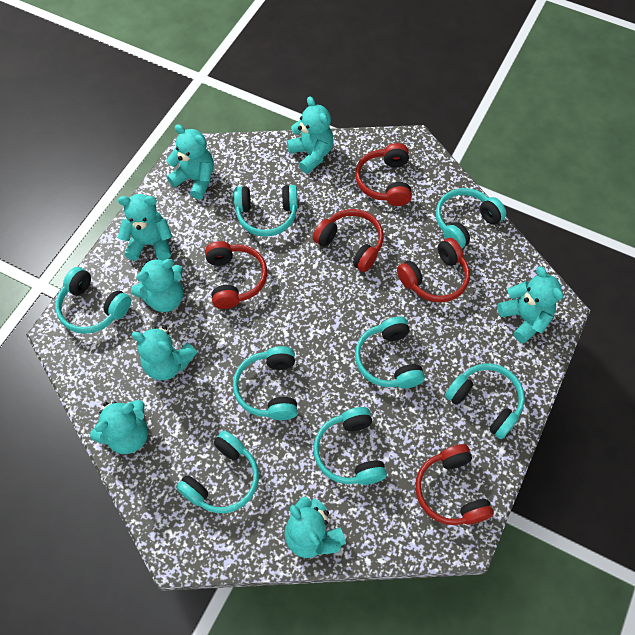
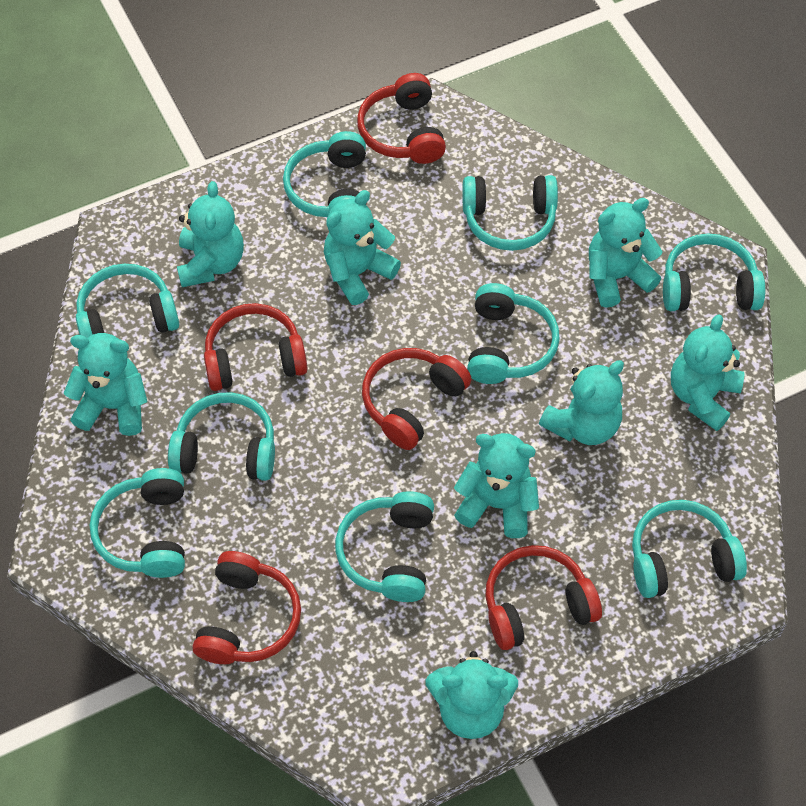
turquoise headphones: 8 -> 9

